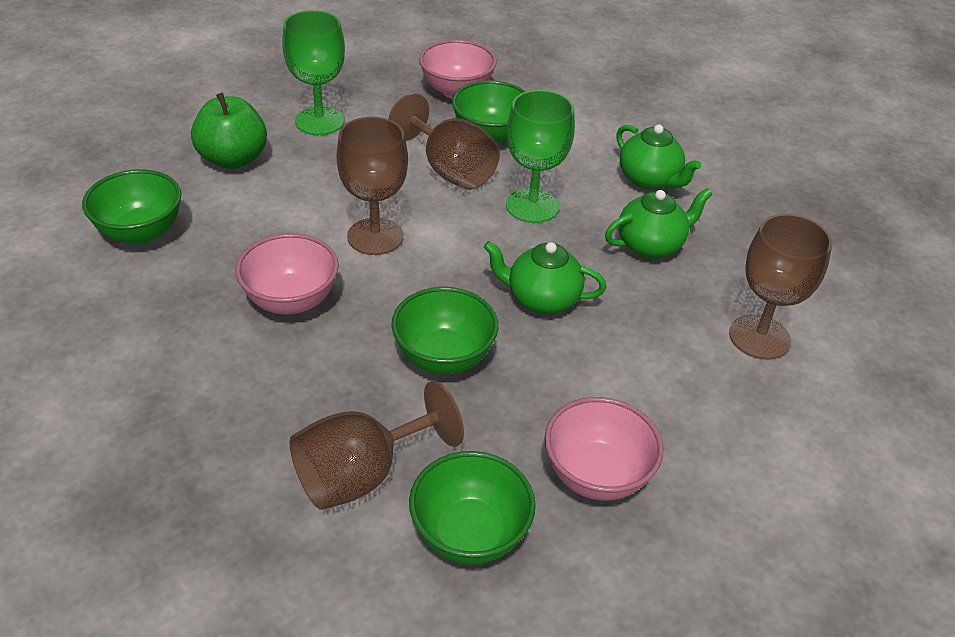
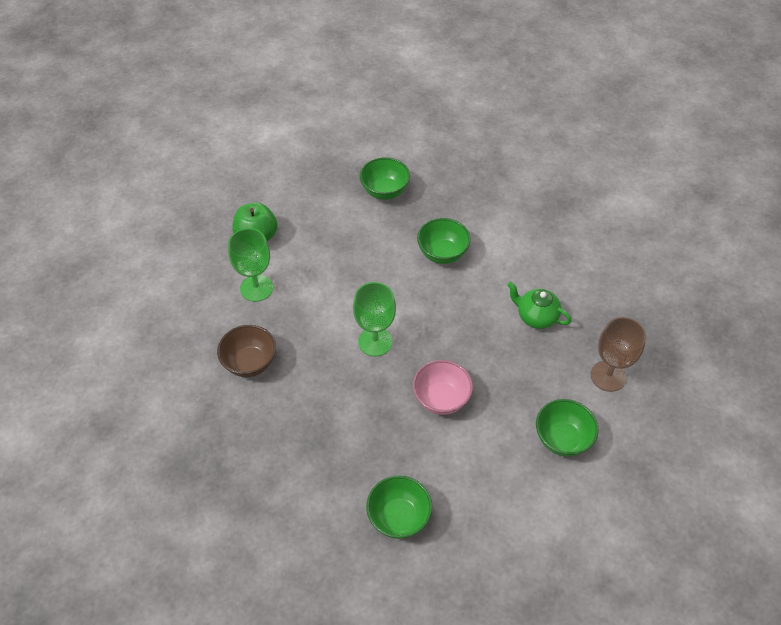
brown bowl: 0 -> 1
brown goblet: 4 -> 1
green teapot: 3 -> 1
pink bowl: 3 -> 1

